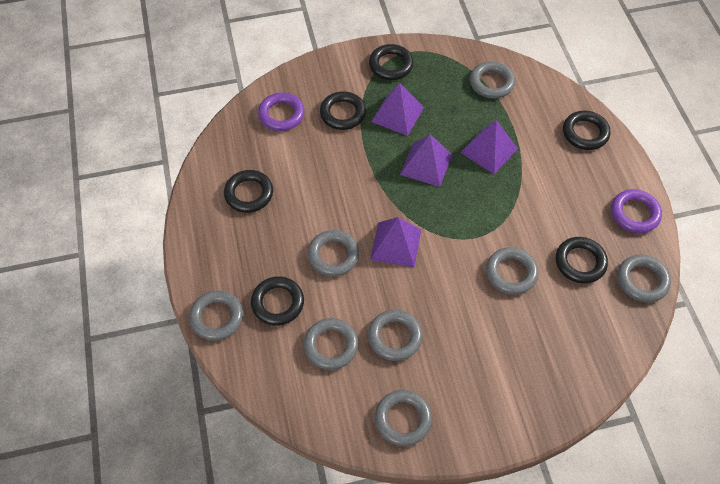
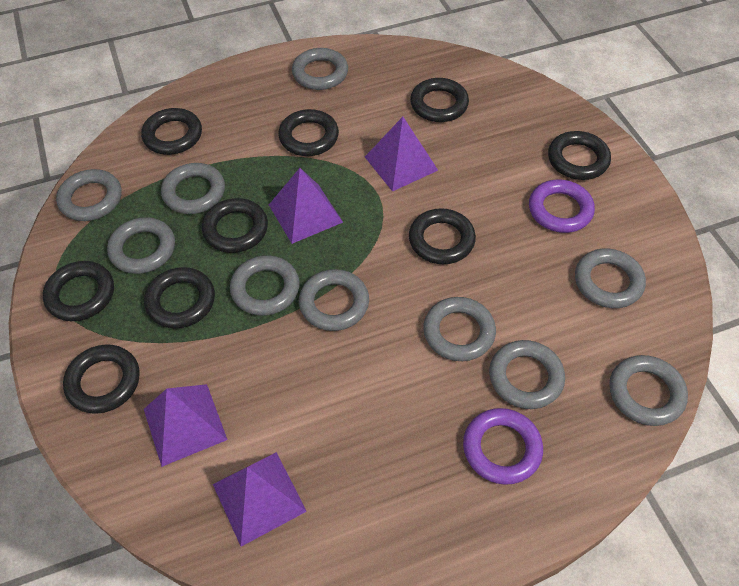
black ring: 6 -> 9
grey ring: 8 -> 10

